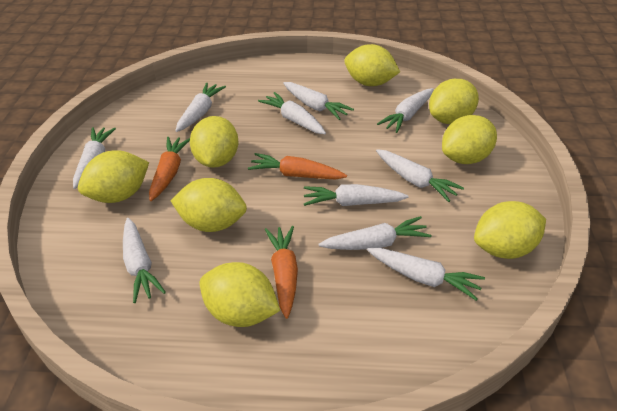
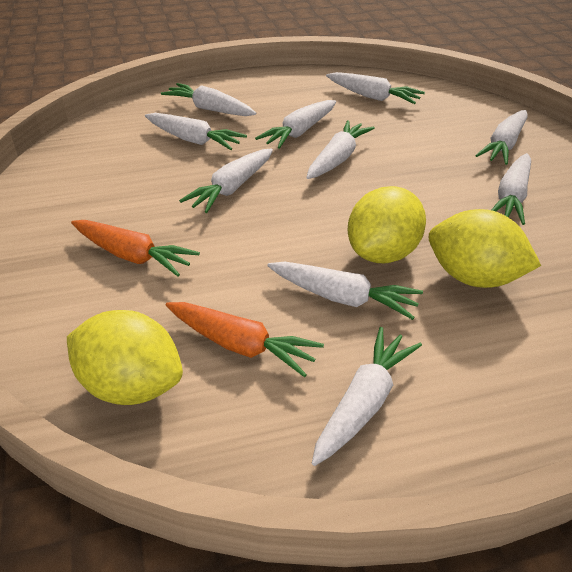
orange carrot: 3 -> 2
yellow lemon: 8 -> 3

